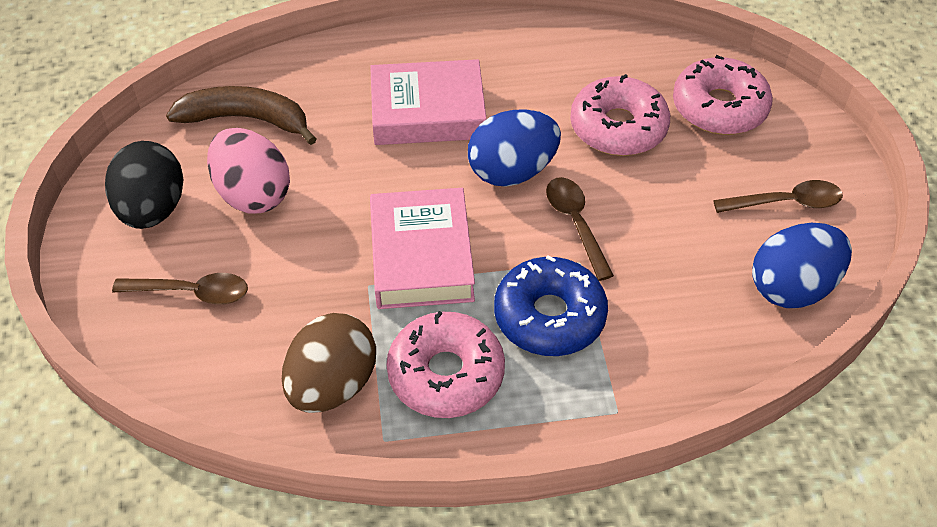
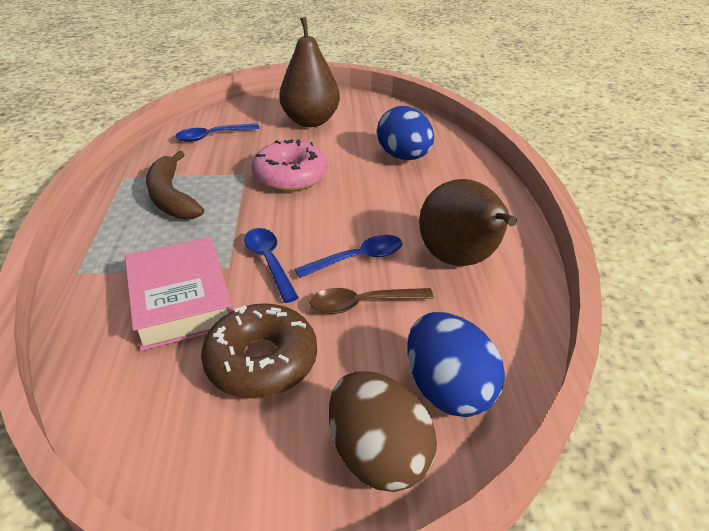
black egg: 1 -> 0
blue donut: 1 -> 0
blue spoon: 0 -> 3
brown donut: 0 -> 1
brown pear: 0 -> 2
brown spoon: 3 -> 1
pink book: 2 -> 1
pink donut: 3 -> 1
pink egg: 1 -> 0

